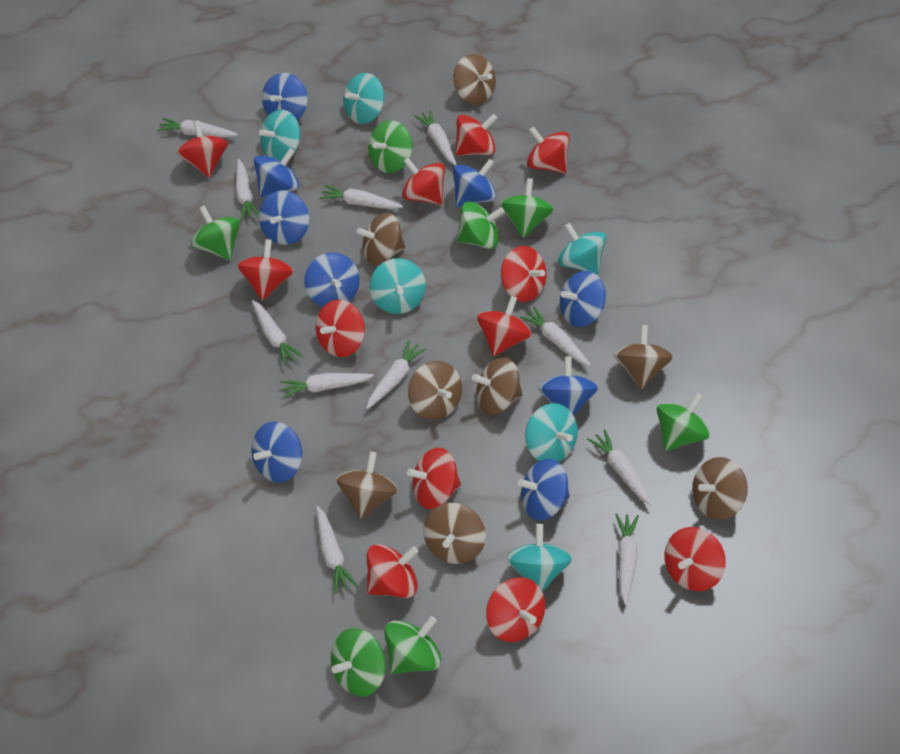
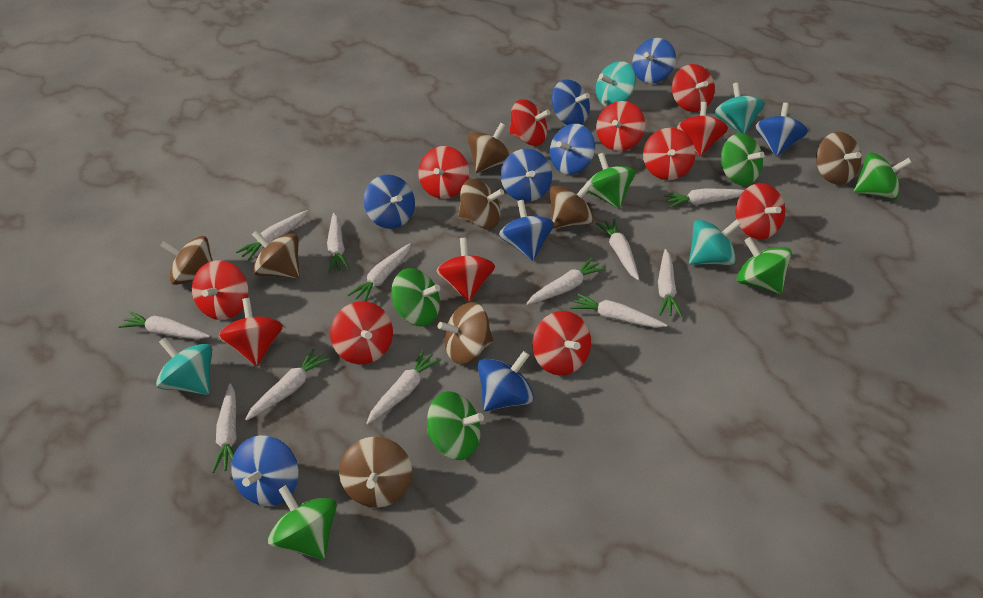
turquoise spinning top: 6 -> 4
white carrot: 11 -> 12

